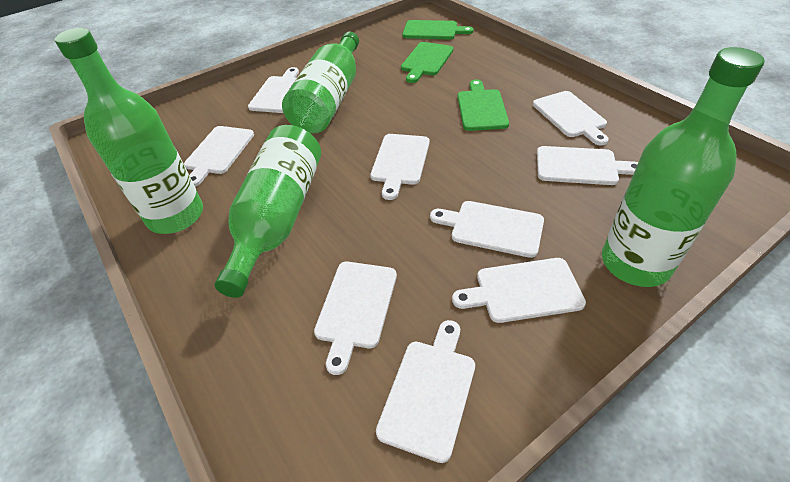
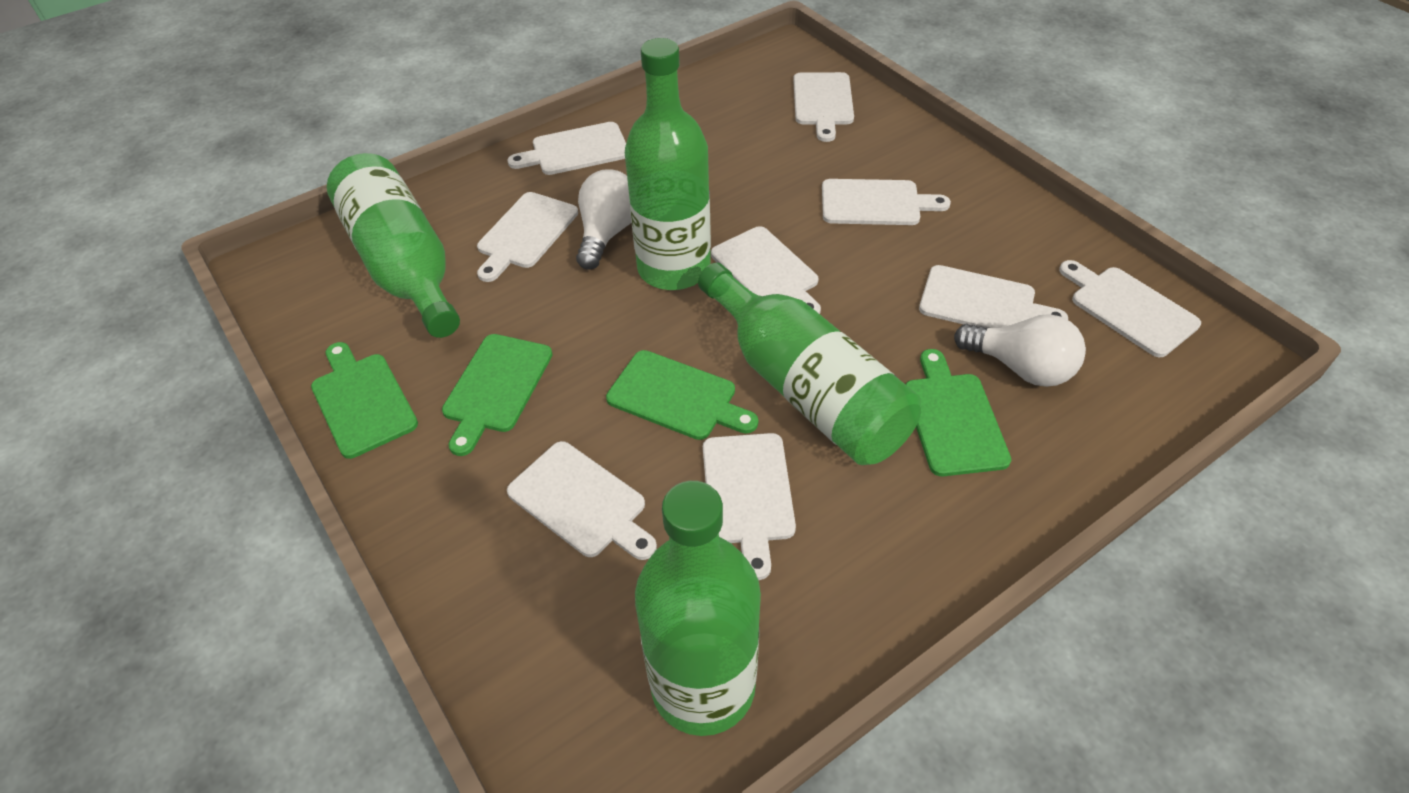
green cutting board: 3 -> 4
white light bulb: 0 -> 2

